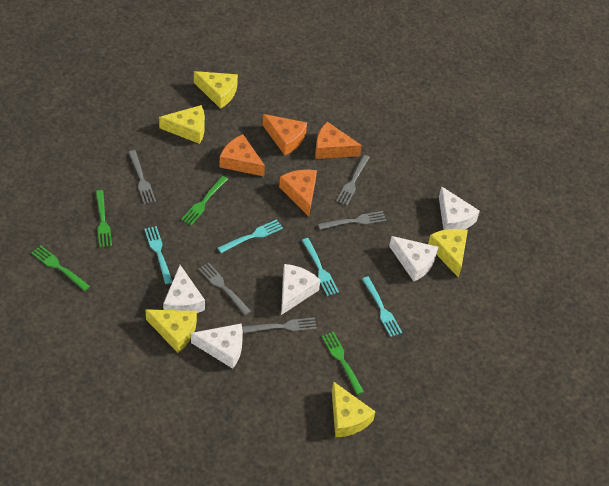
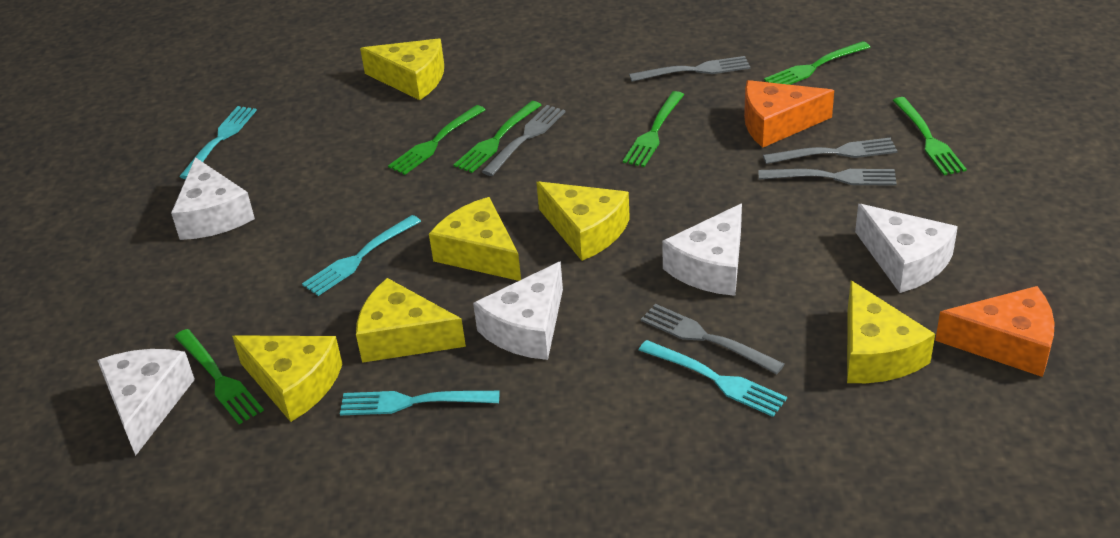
green fork: 4 -> 6
orange cheese: 4 -> 2
yellow cheese: 5 -> 6

